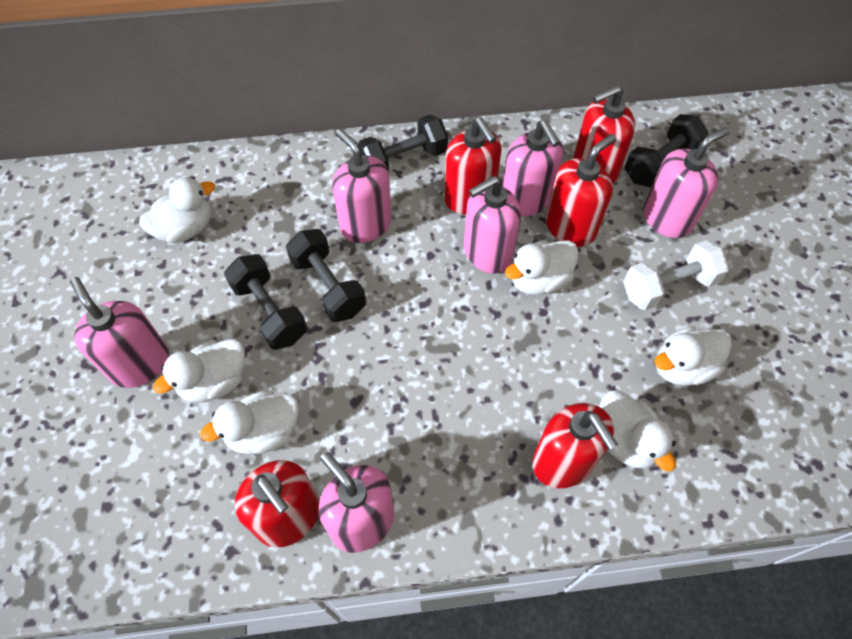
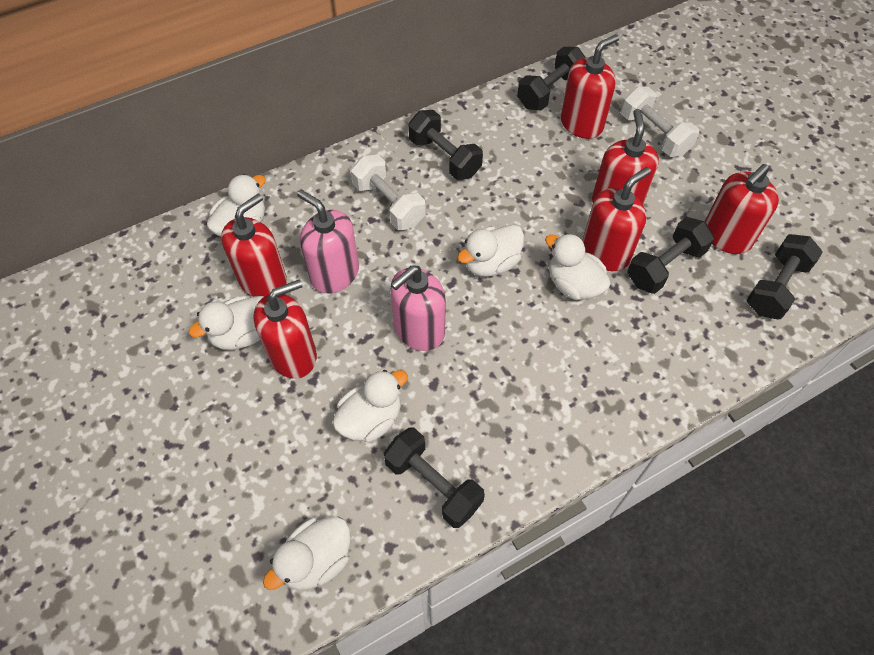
black dumbbell: 4 -> 5
pink soap dispenser: 6 -> 2
red soap dispenser: 5 -> 6
white dumbbell: 1 -> 2

